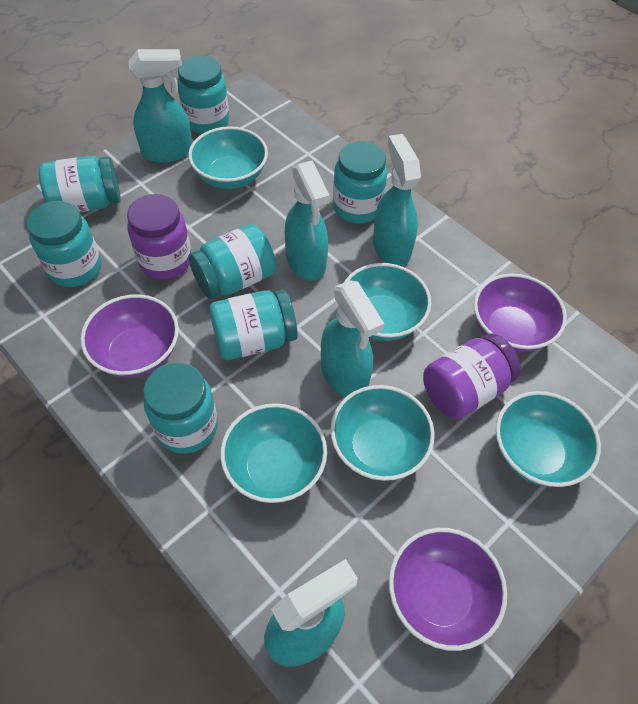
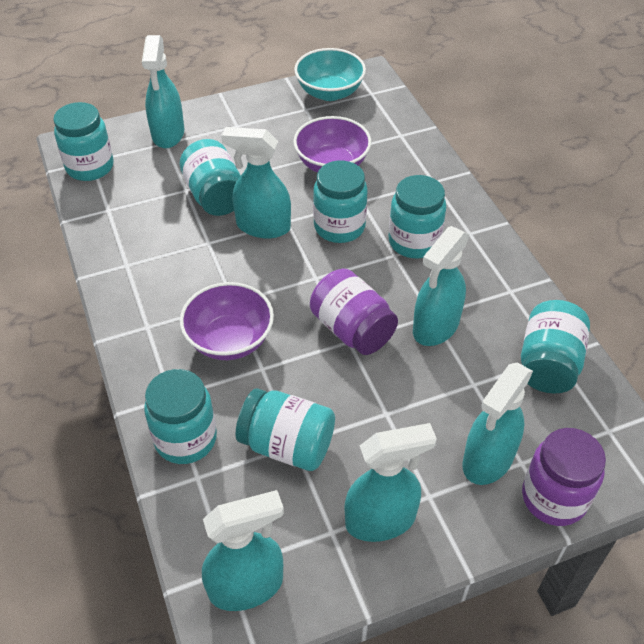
purple bowl: 3 -> 2
turquoise bowl: 5 -> 1
turquoise spray bottle: 5 -> 6

